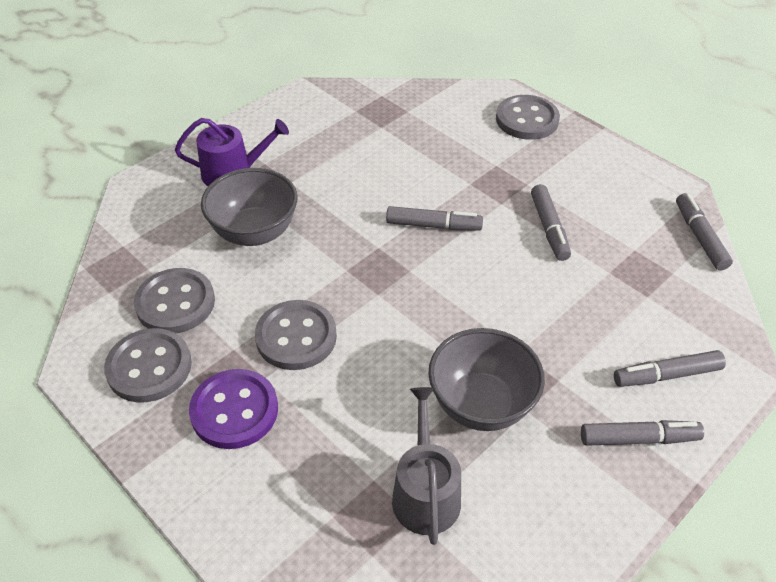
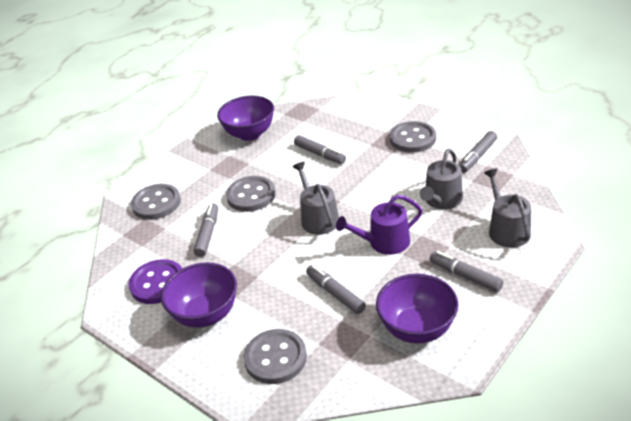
grey bowl: 2 -> 0
grey watering can: 1 -> 3
purple bowl: 0 -> 3

